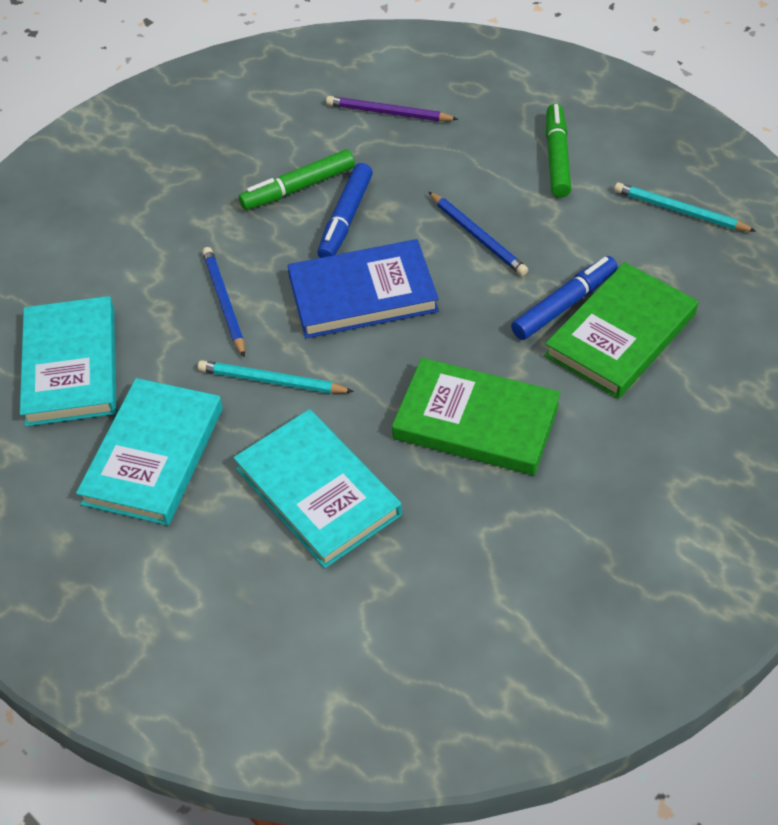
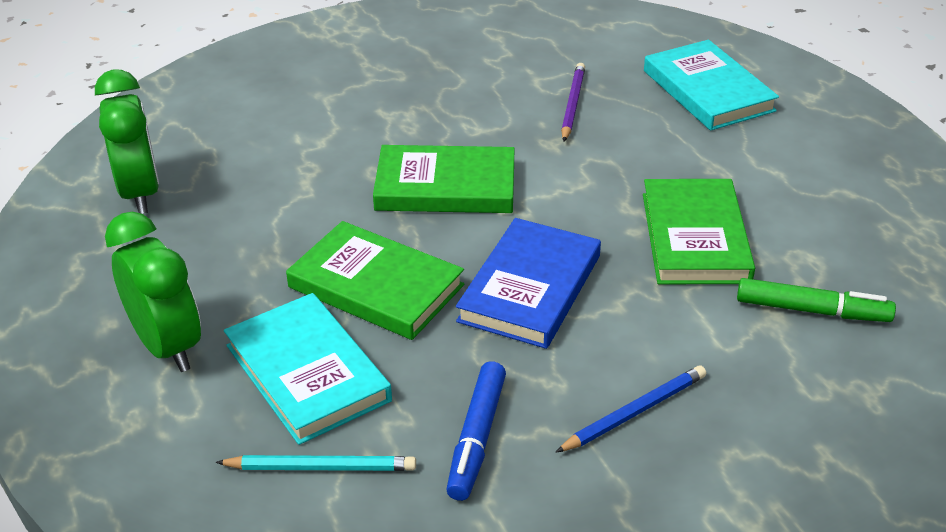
blue marker: 2 -> 1
blue pencil: 2 -> 1
green book: 2 -> 3
green clock: 0 -> 2
green marker: 2 -> 1
turquoise book: 3 -> 2
turquoise pencil: 2 -> 1

